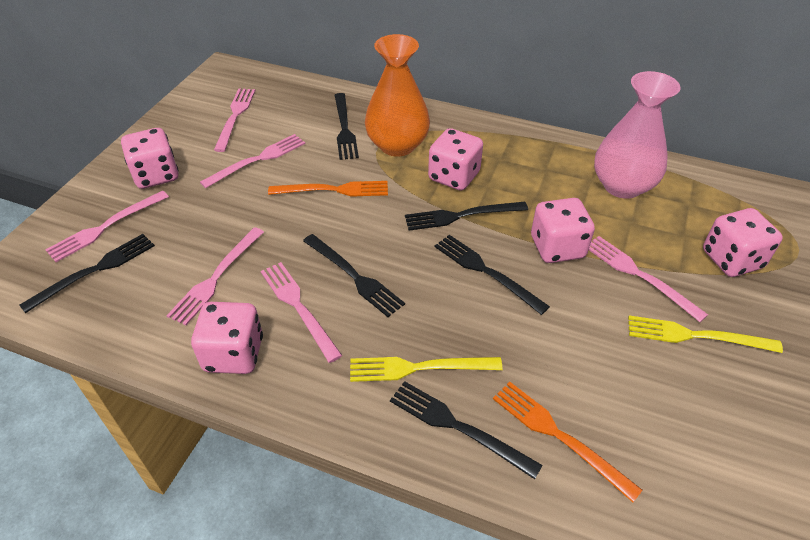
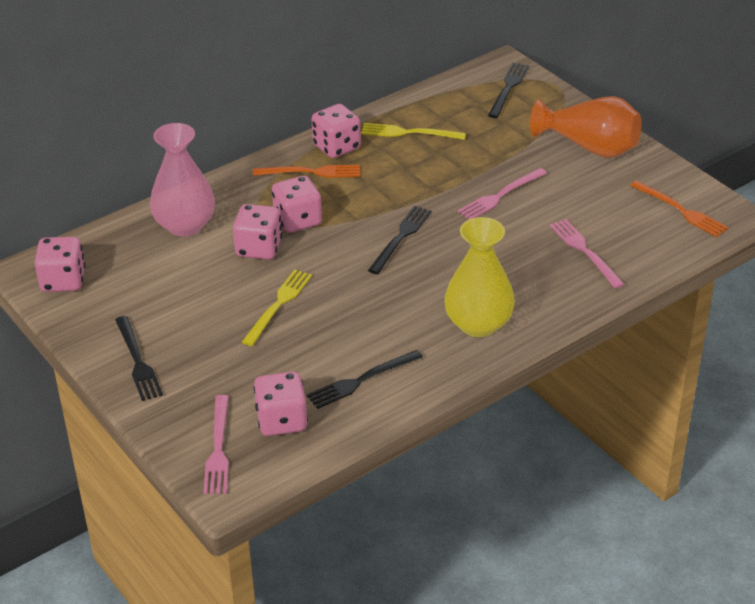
black fork: 6 -> 4
pink fork: 6 -> 3
yellow vase: 0 -> 1

